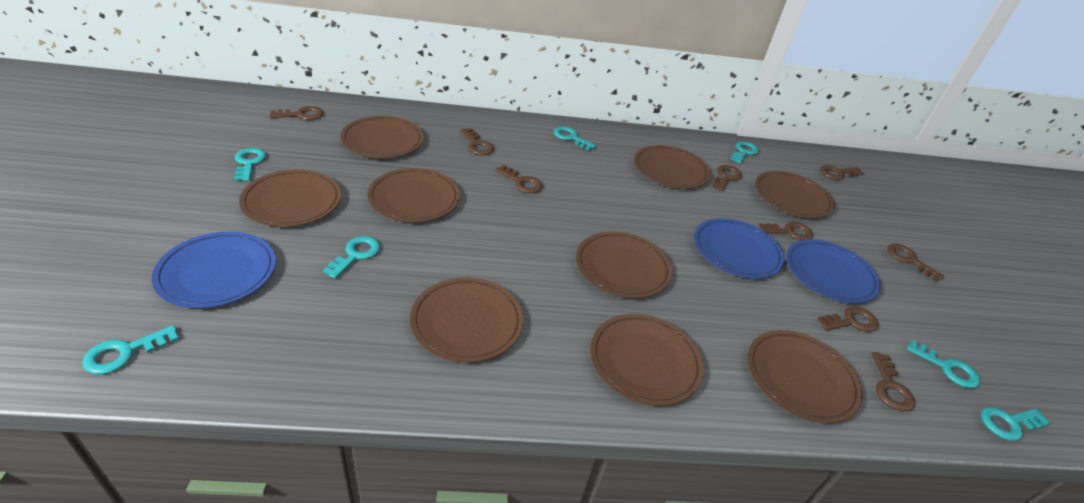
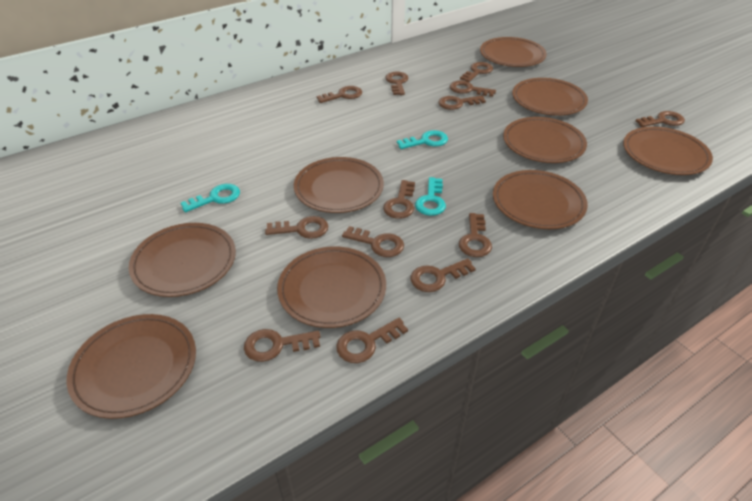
blue plate: 3 -> 0
brown key: 9 -> 13
turquoise key: 7 -> 3

